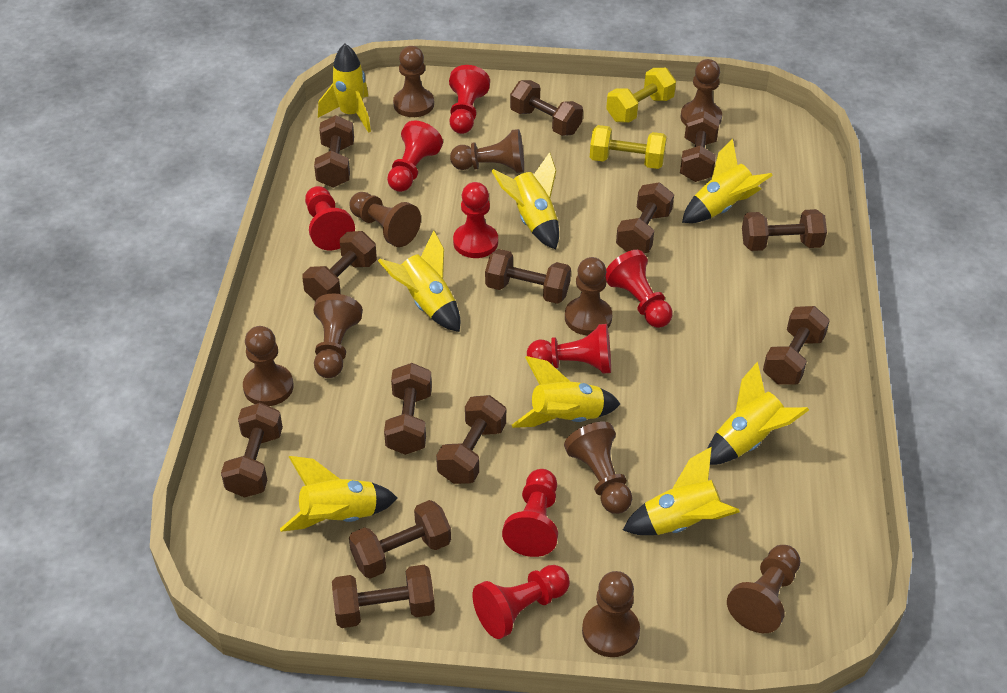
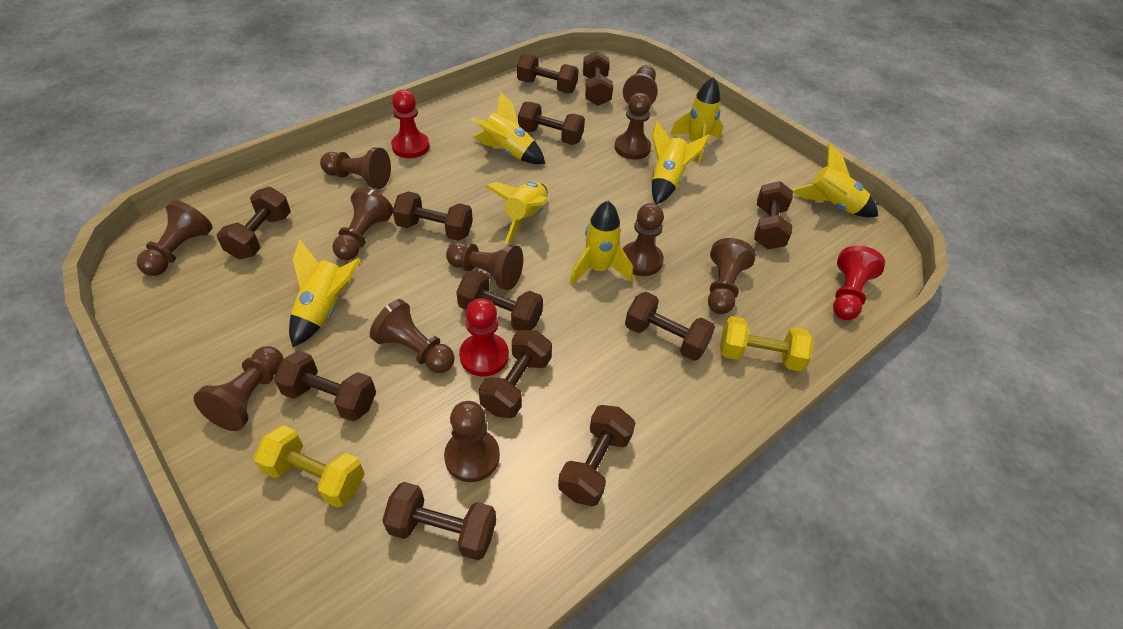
brown dumbbell: 13 -> 12
brown pawn: 10 -> 11
red pawn: 8 -> 3
yellow rocket: 8 -> 7

